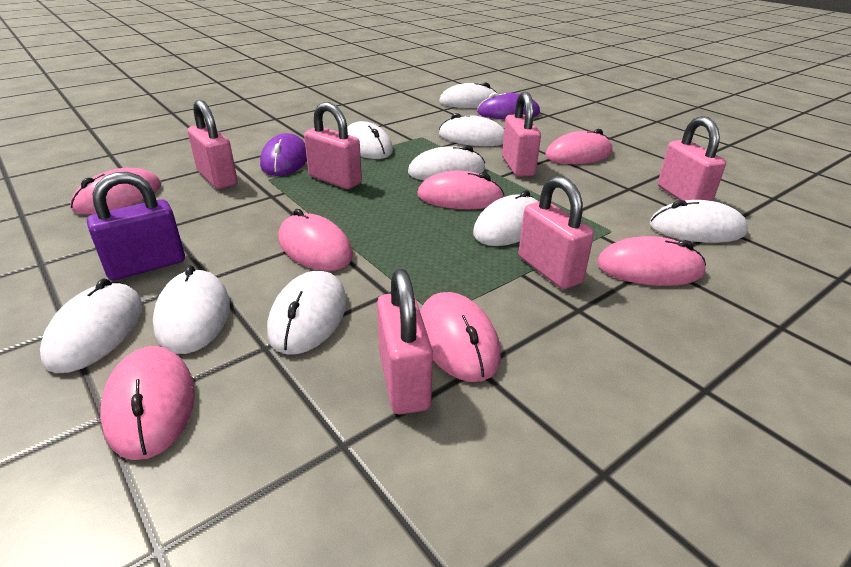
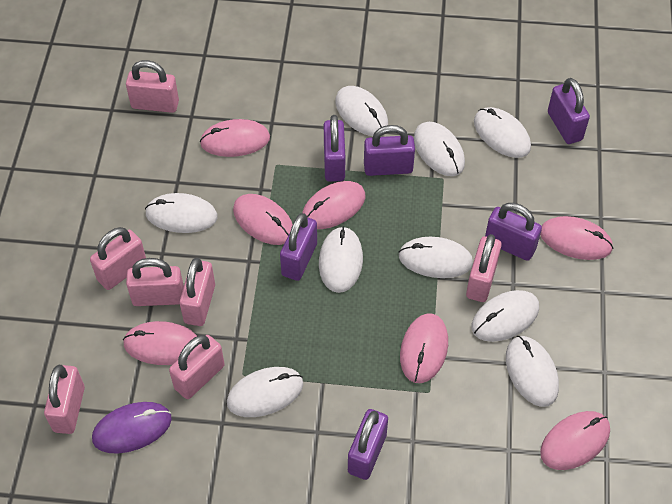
pink padlock: 6 -> 7
purple mouse: 2 -> 1
purple padlock: 1 -> 6

